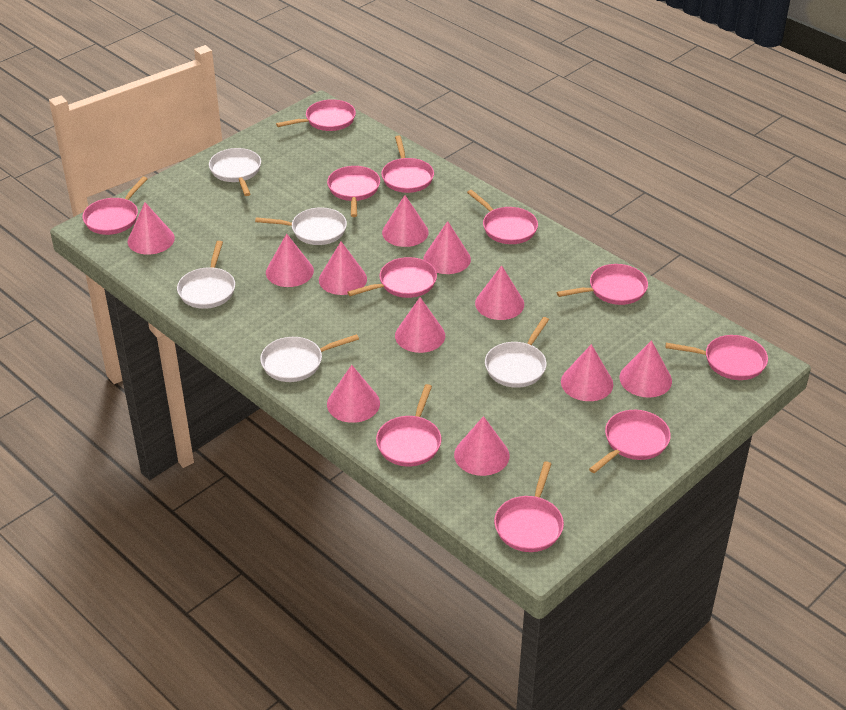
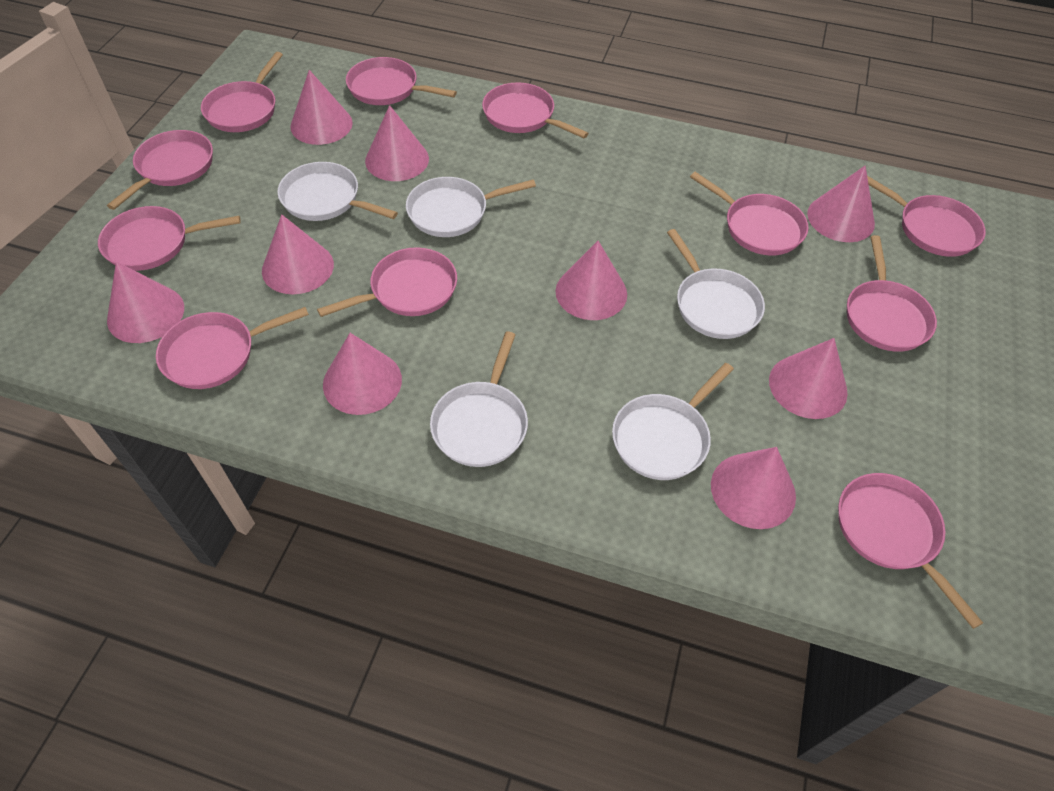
pink cone: 11 -> 9

